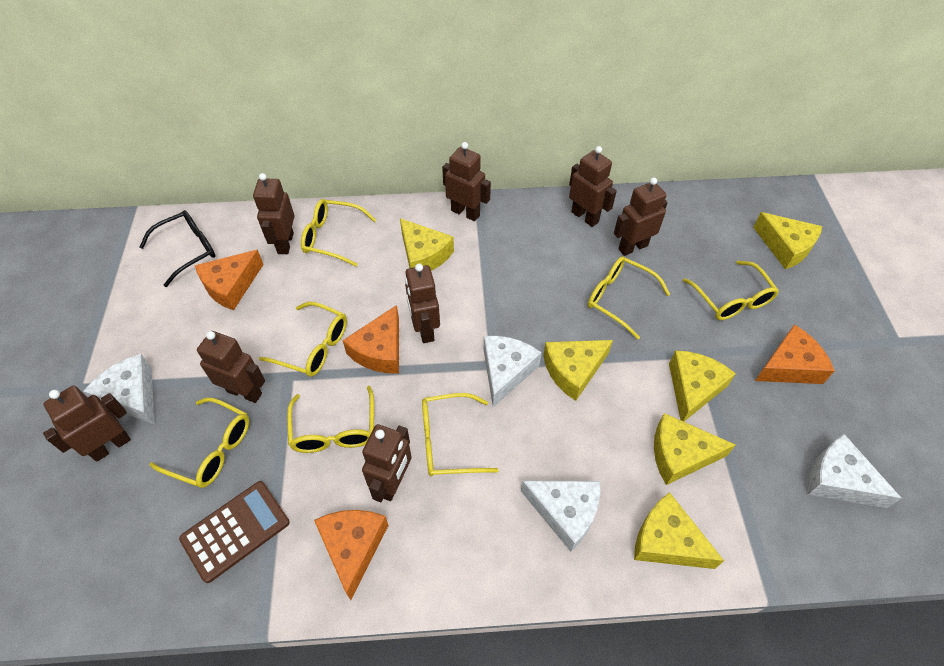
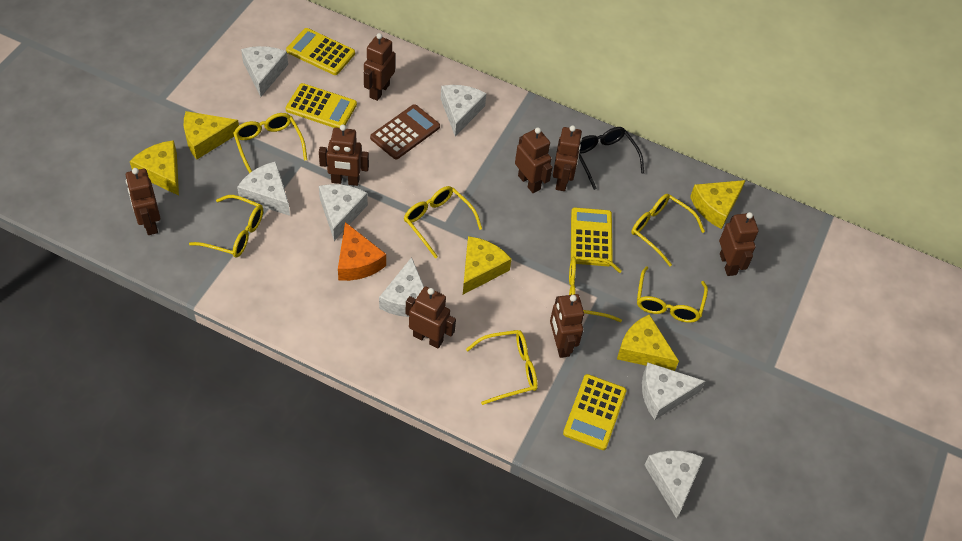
orange cheese: 4 -> 1
white cheese: 4 -> 7
yellow calculator: 0 -> 4
yellow cheese: 6 -> 5

